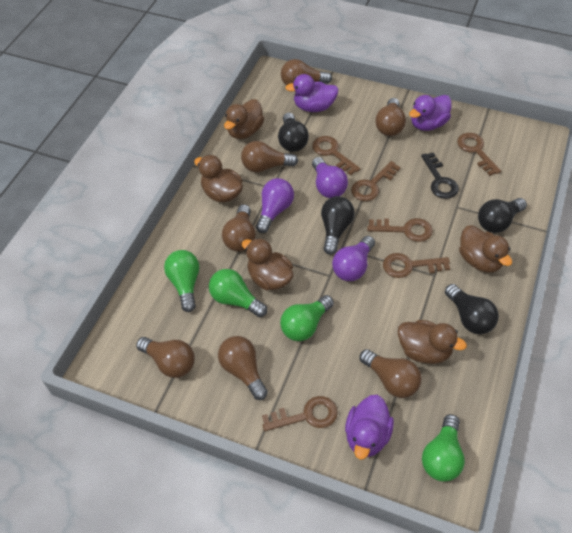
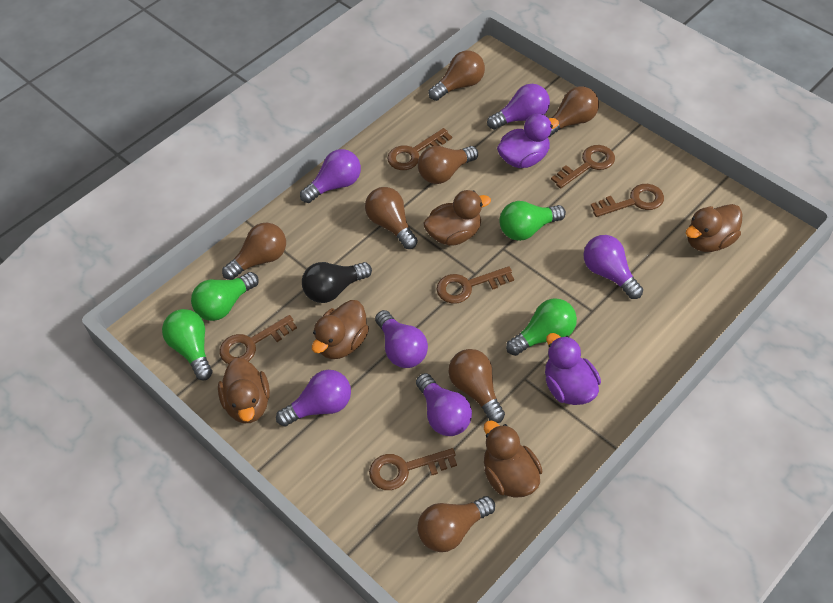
black key: 1 -> 0
black light bulb: 4 -> 1
purple duck: 3 -> 2
purple light bulb: 3 -> 6

